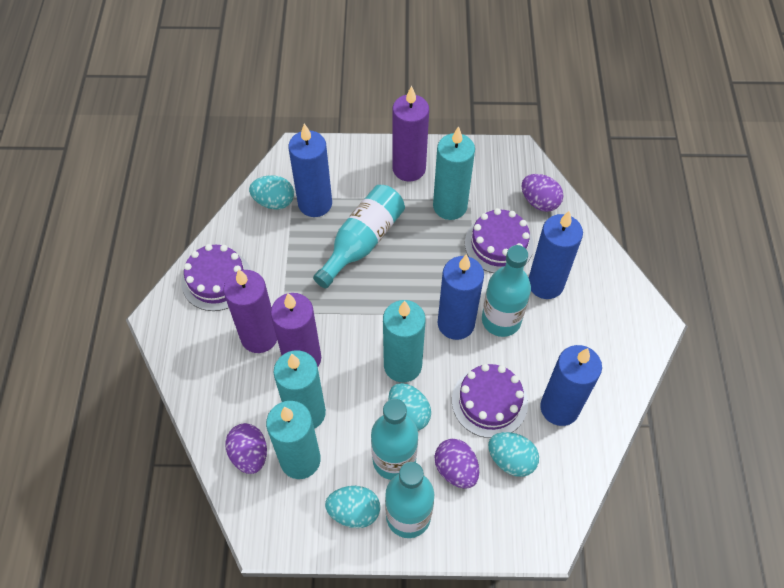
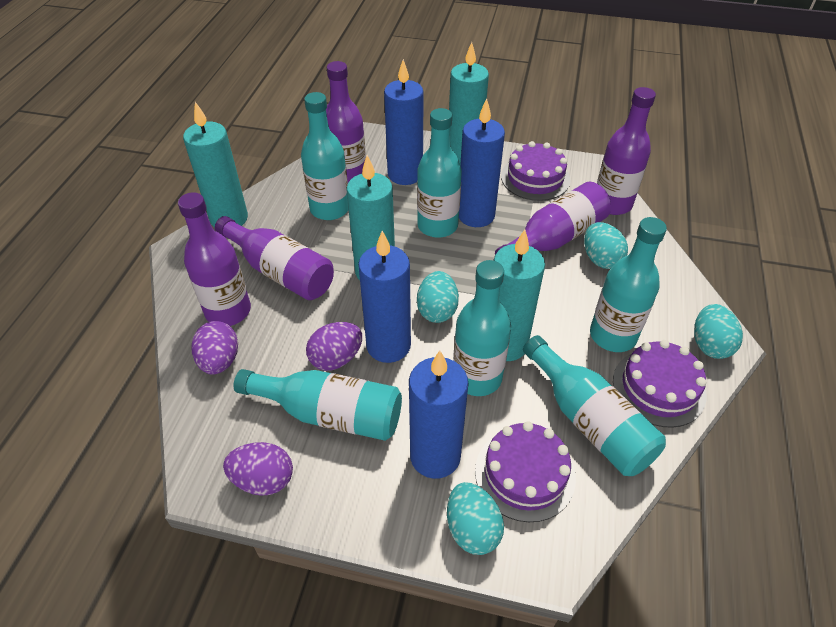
purple bottle: 0 -> 5
purple candle: 3 -> 0
turquoise bottle: 4 -> 6

